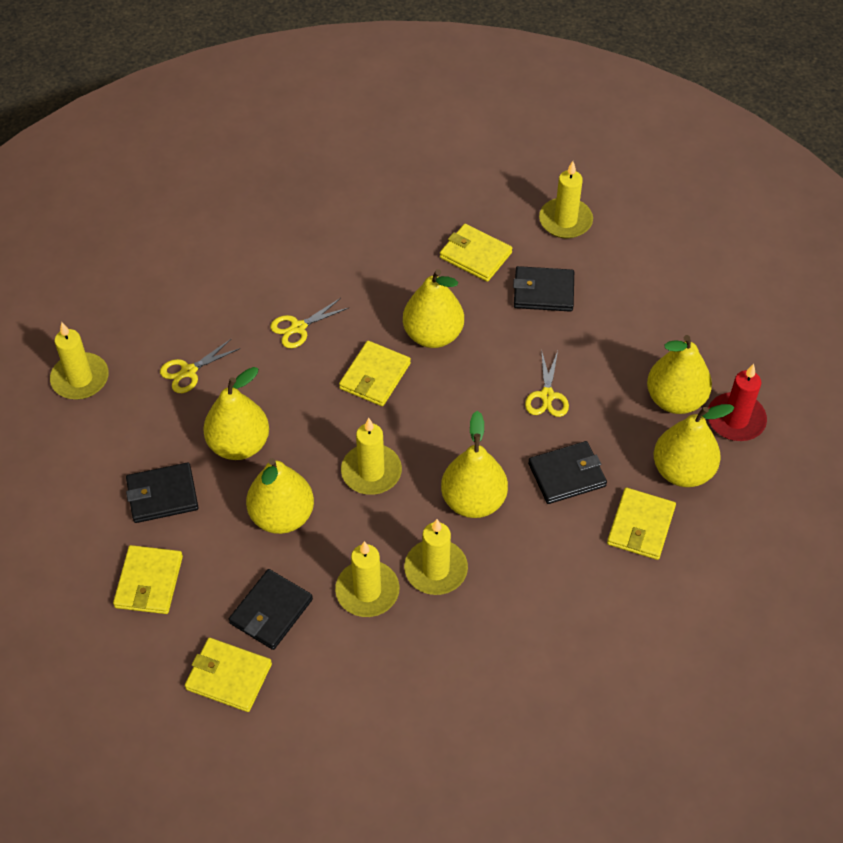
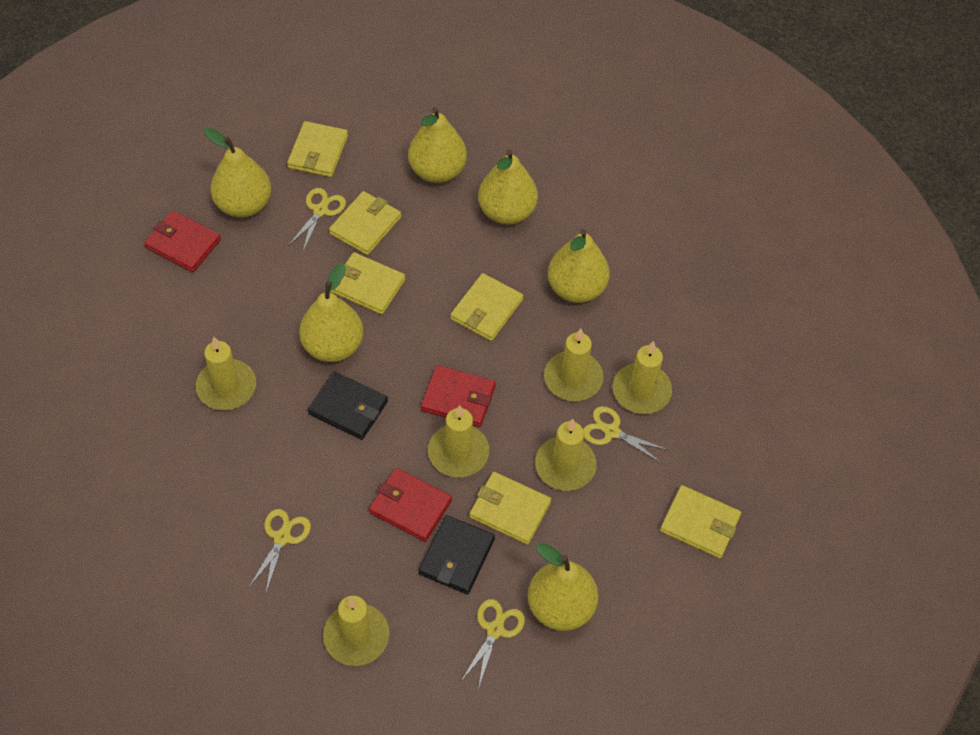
black wallet: 4 -> 2
red candle: 1 -> 0
red wallet: 0 -> 3
yellow candle: 5 -> 6
yellow scissors: 3 -> 4
yellow wallet: 5 -> 6

